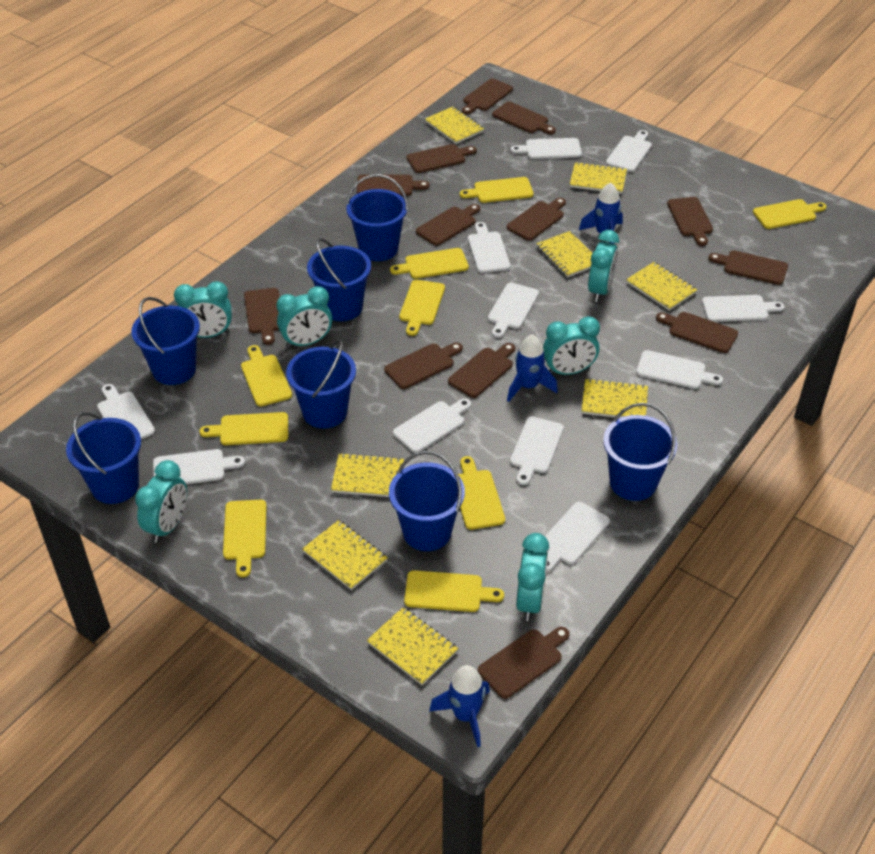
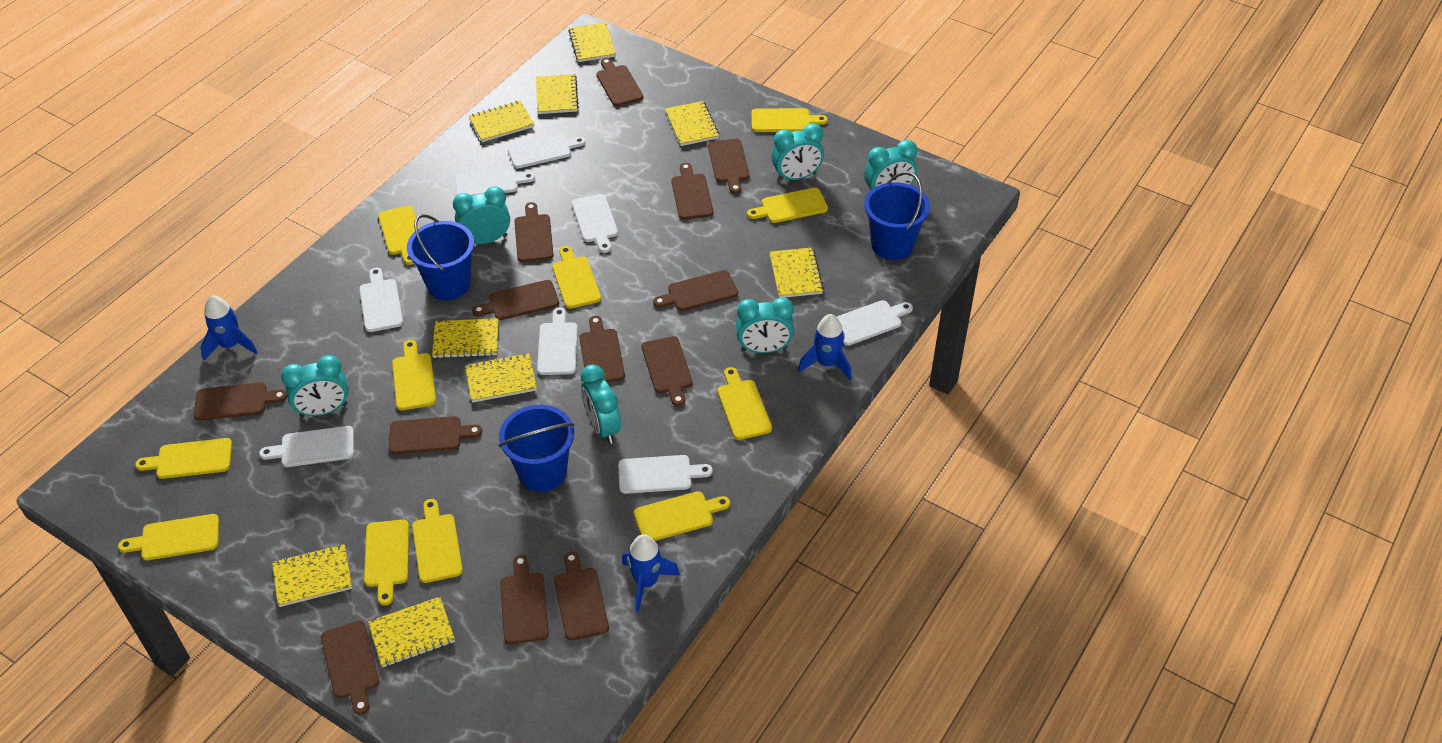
blue bucket: 7 -> 3
white cutting board: 11 -> 8
yellow cutting board: 9 -> 11
yellow notebook: 8 -> 9

